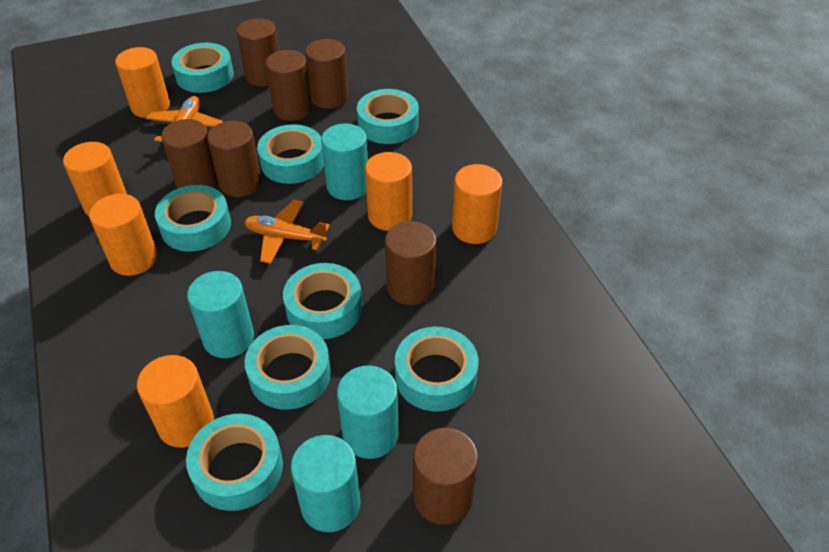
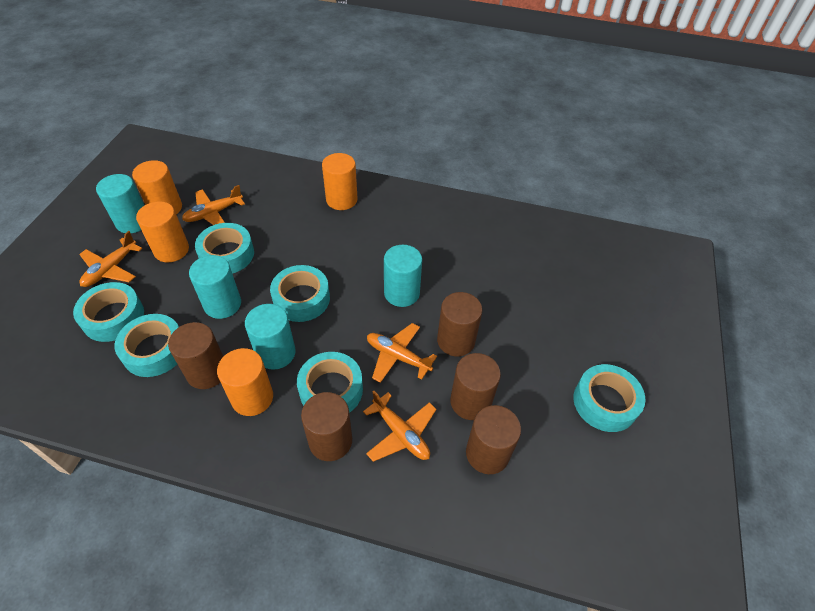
brown cylinder: 7 -> 5
orange cylinder: 6 -> 4
orange plane: 2 -> 4
turquoise tape: 8 -> 6

